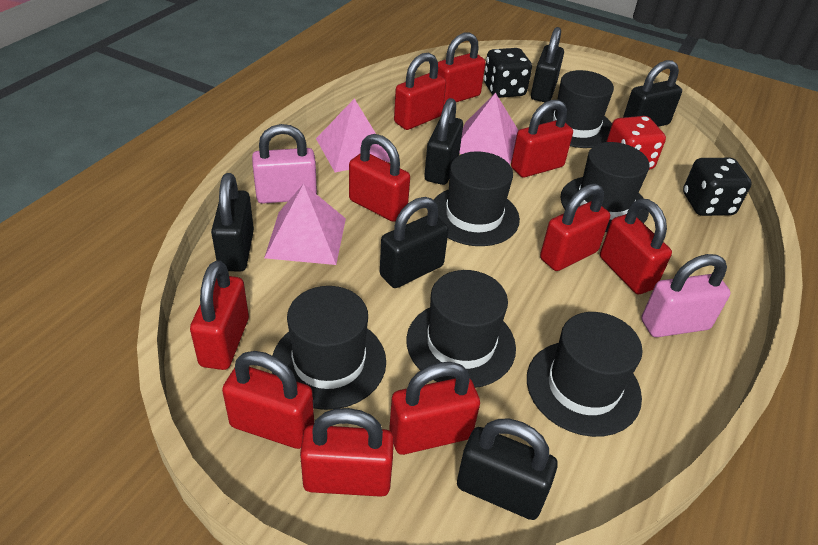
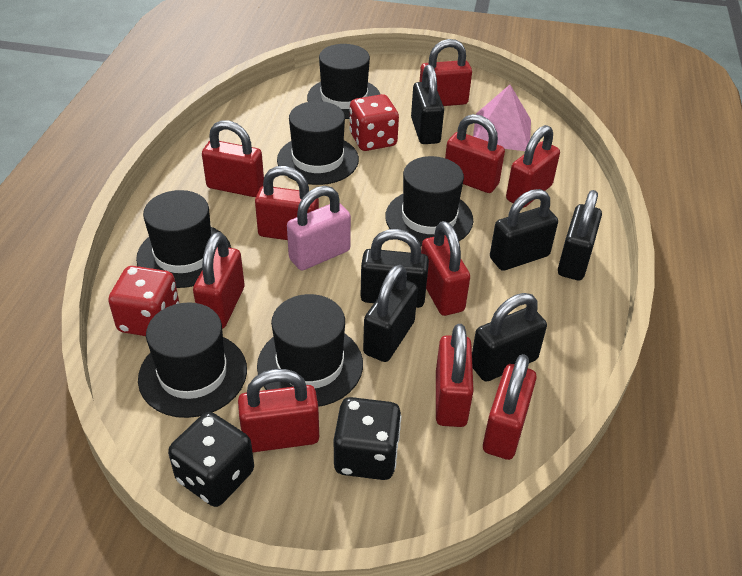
pink padlock: 2 -> 1
pink pyramid: 3 -> 1
red dice: 1 -> 2

